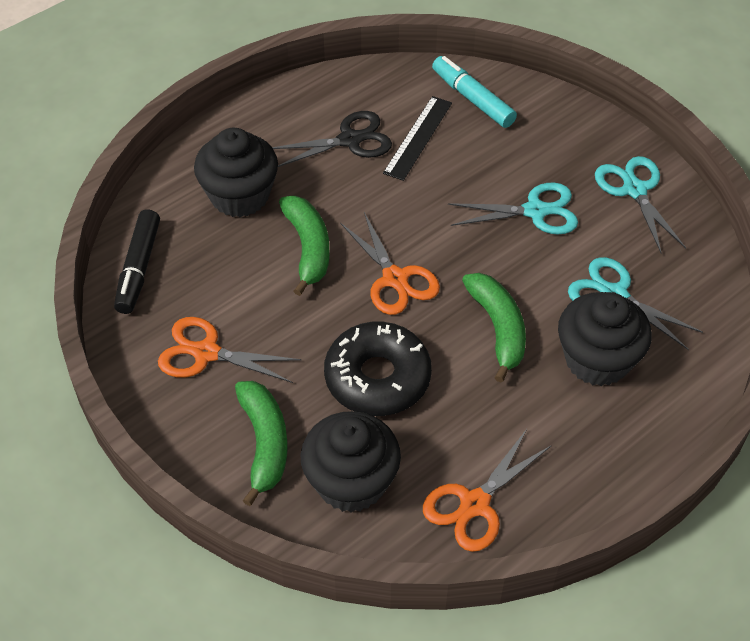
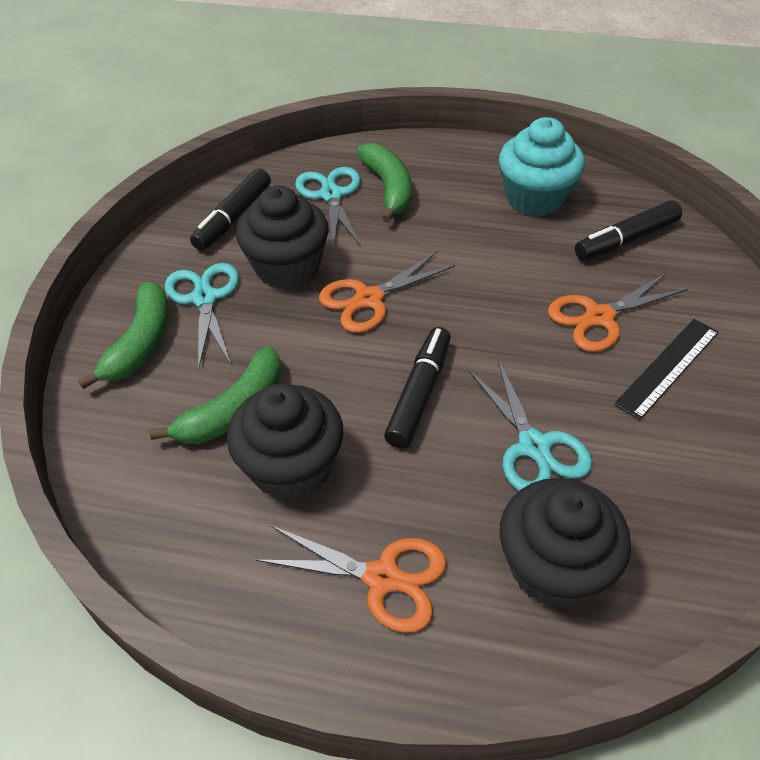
black donut: 1 -> 0
black marker: 1 -> 3
black scissors: 1 -> 0
turquoise cupcake: 0 -> 1
turquoise marker: 1 -> 0

